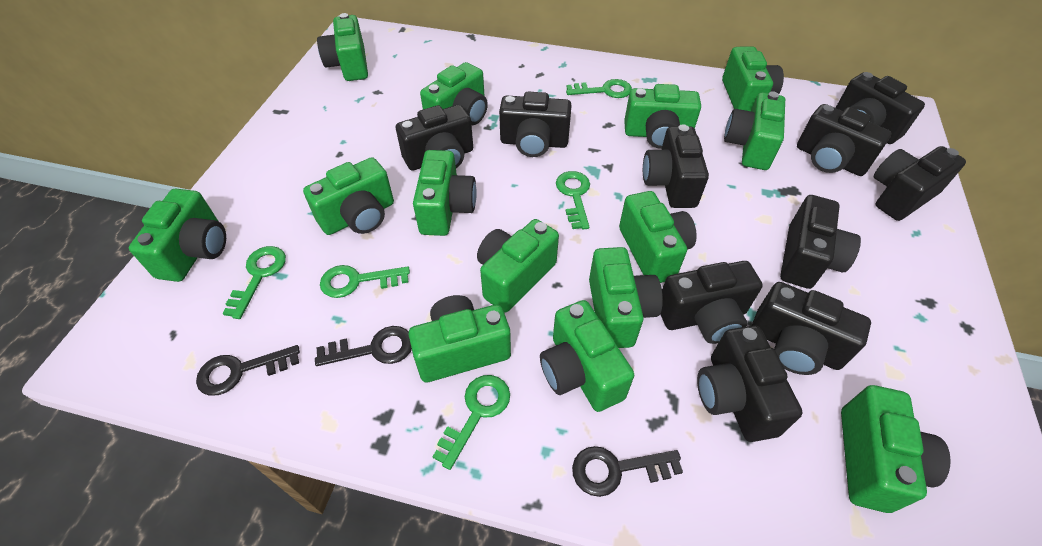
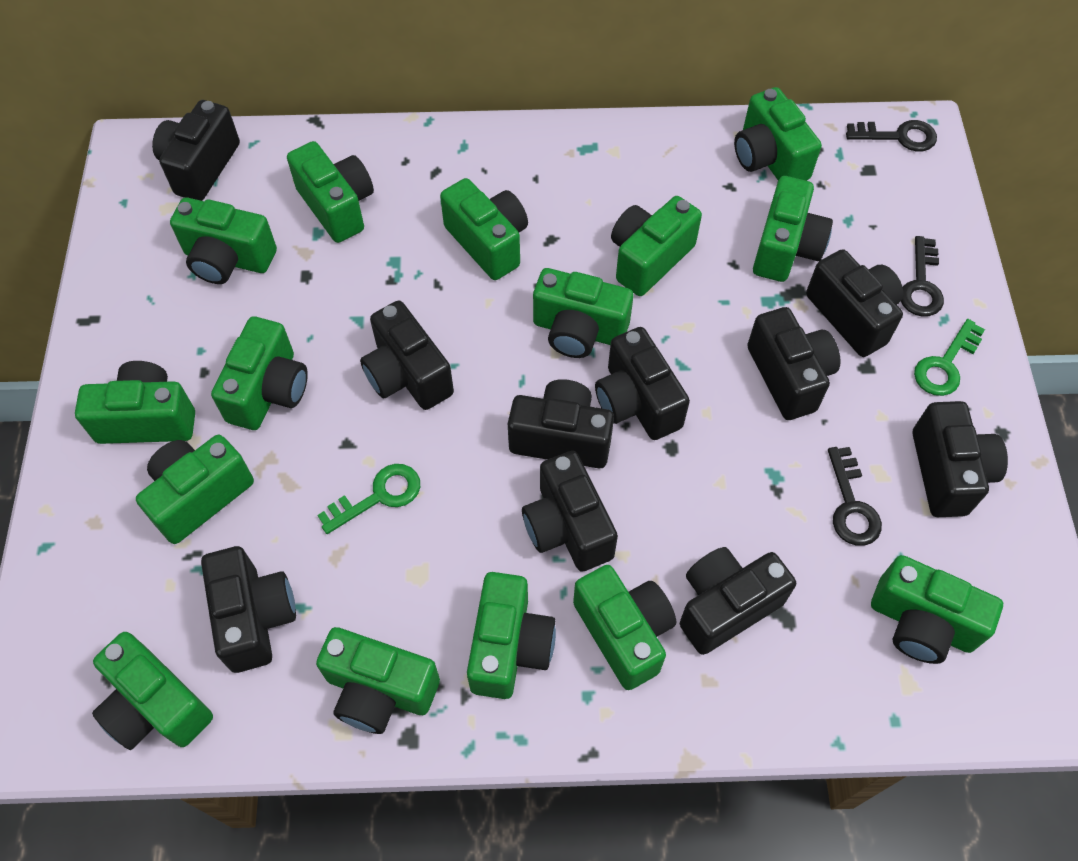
green camera: 14 -> 15
green key: 5 -> 2

